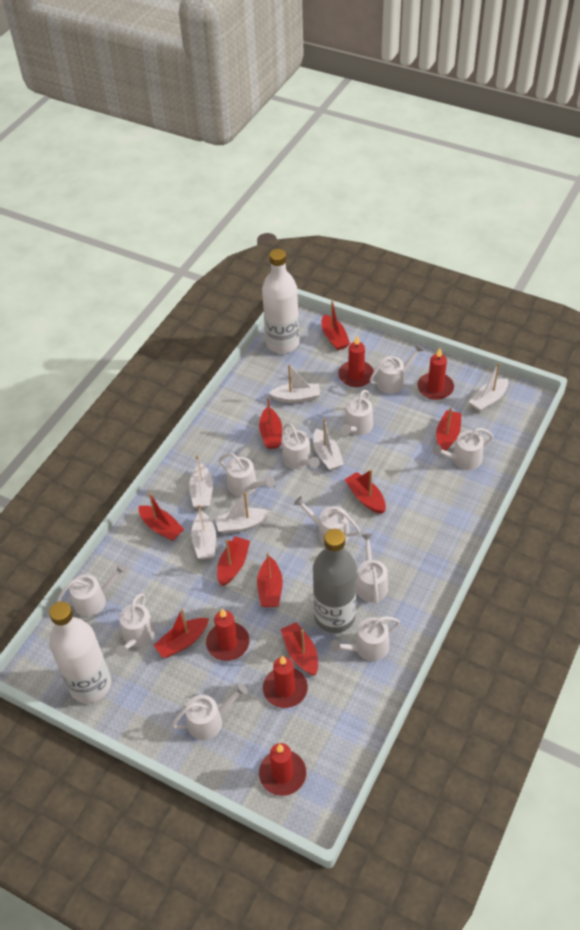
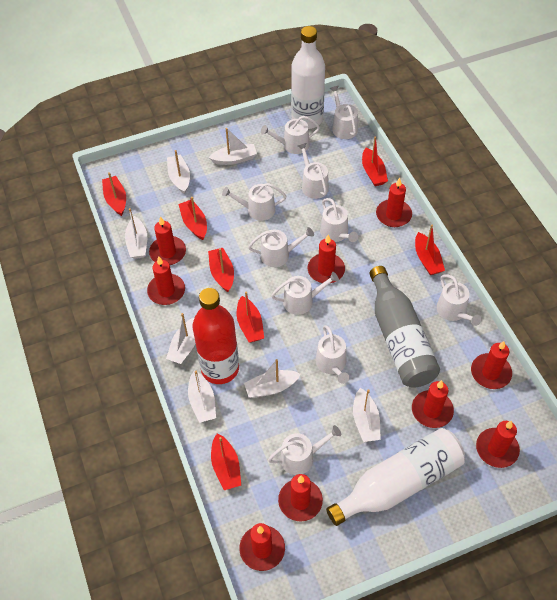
red boat: 9 -> 7
red bottle: 0 -> 1
red candle: 5 -> 9
white boat: 6 -> 7
white watering can: 11 -> 10

